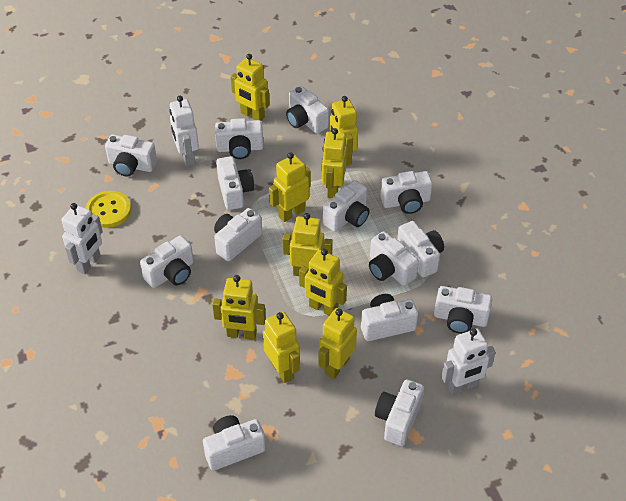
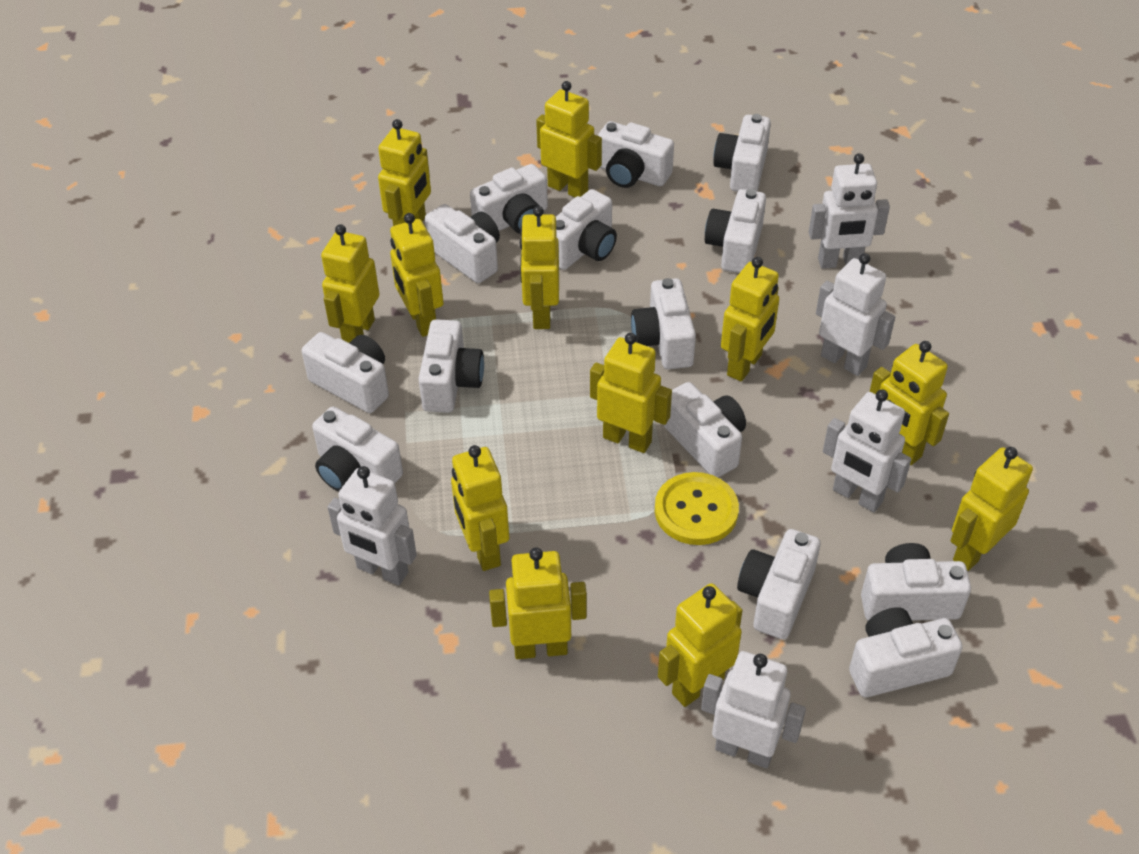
white robot: 3 -> 5
yellow robot: 9 -> 12

